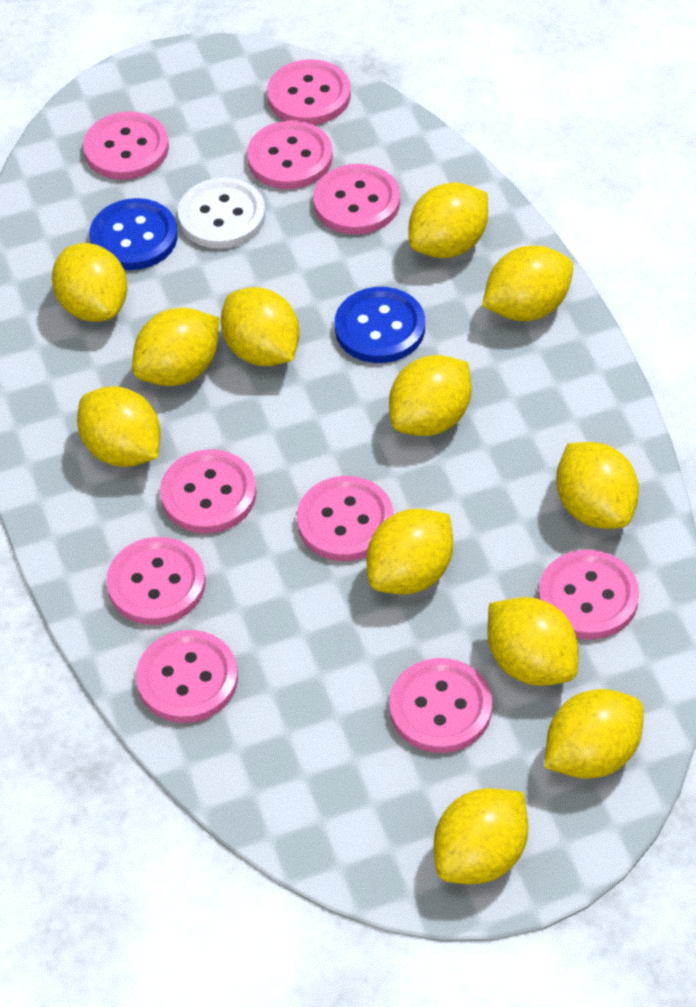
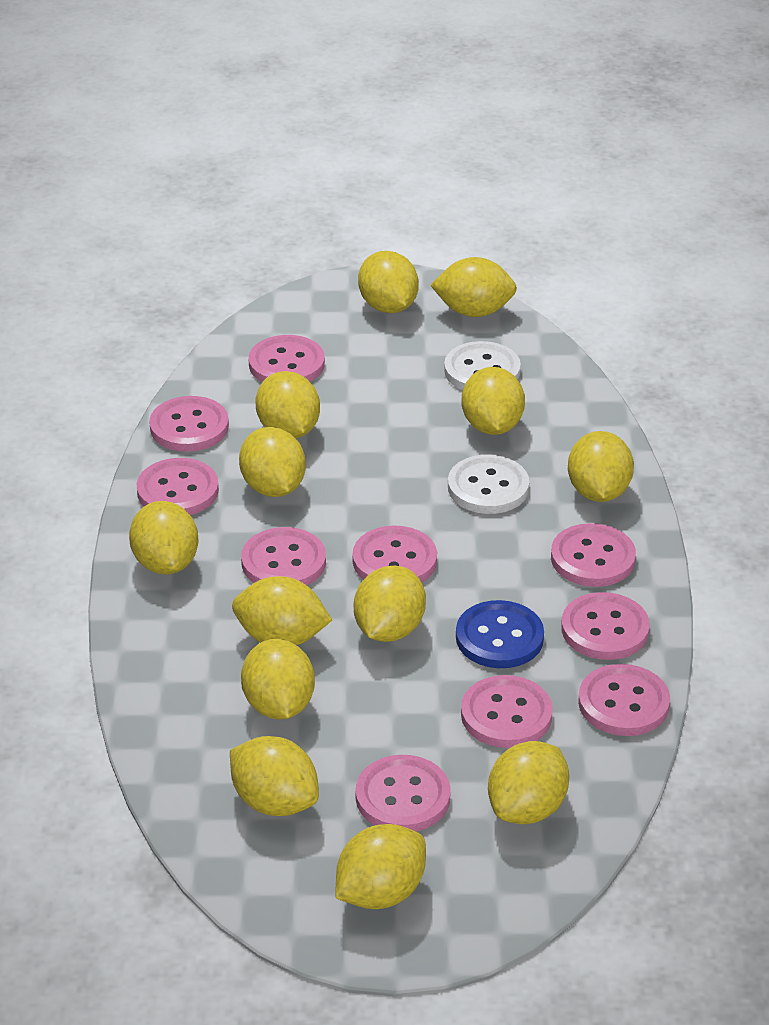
blue button: 2 -> 1
white button: 1 -> 2
yellow lemon: 12 -> 13

